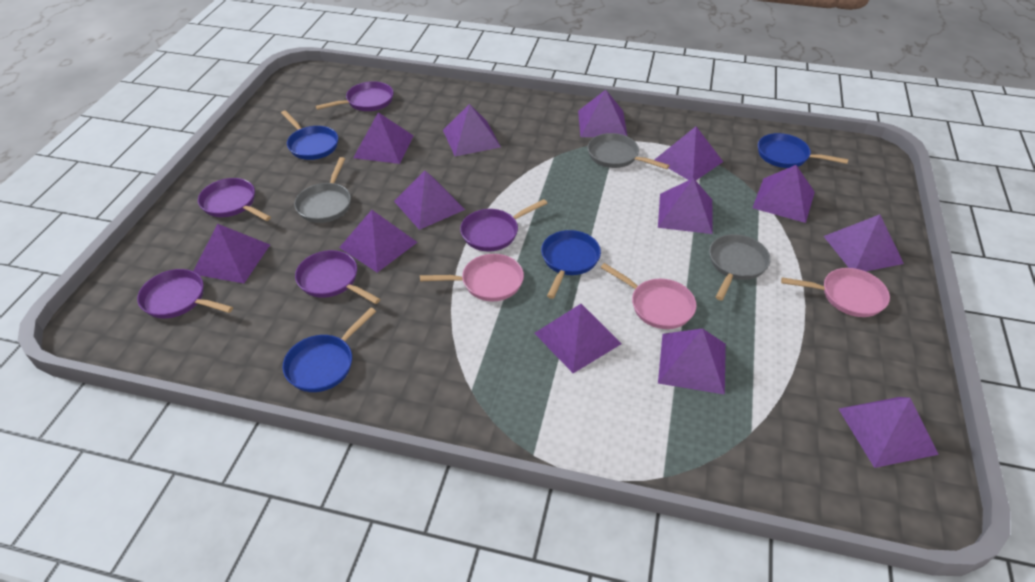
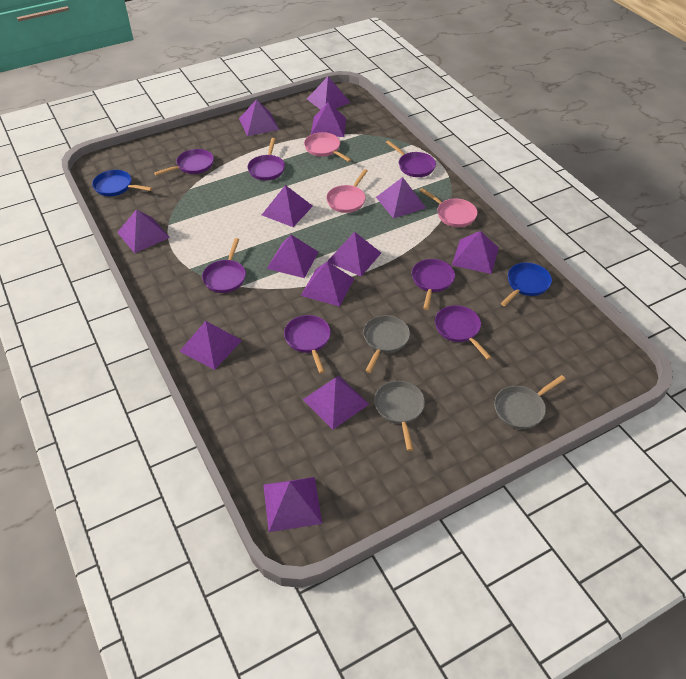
blue pan: 4 -> 2
purple pan: 5 -> 7

